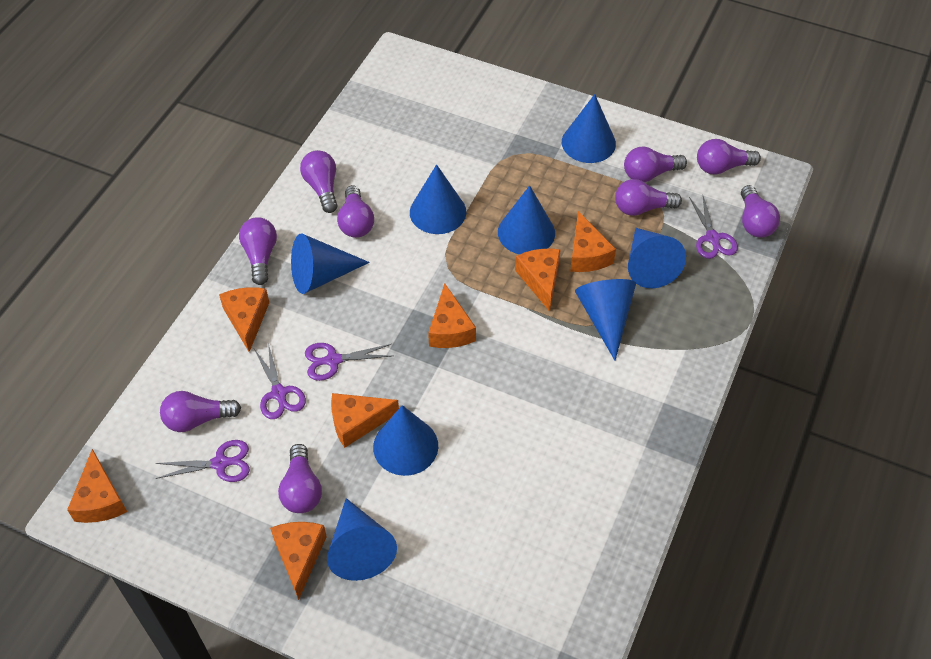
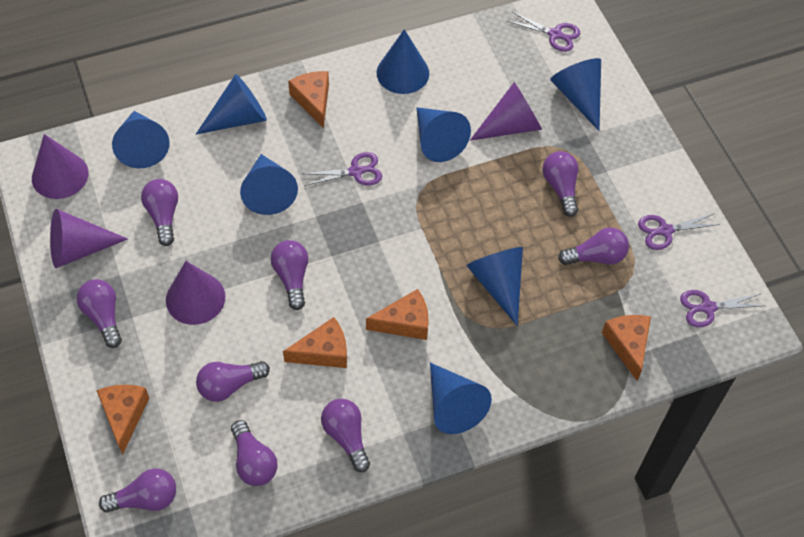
orange cheese: 7 -> 5
purple cone: 0 -> 4

